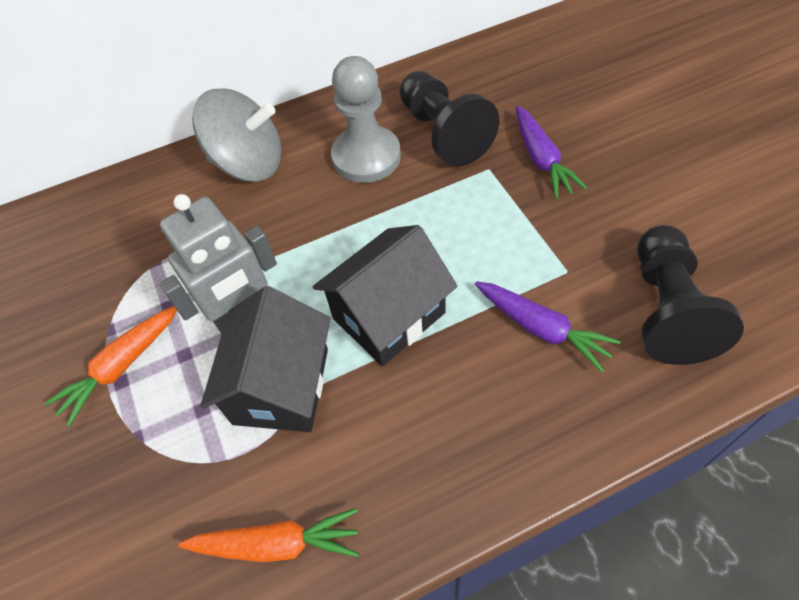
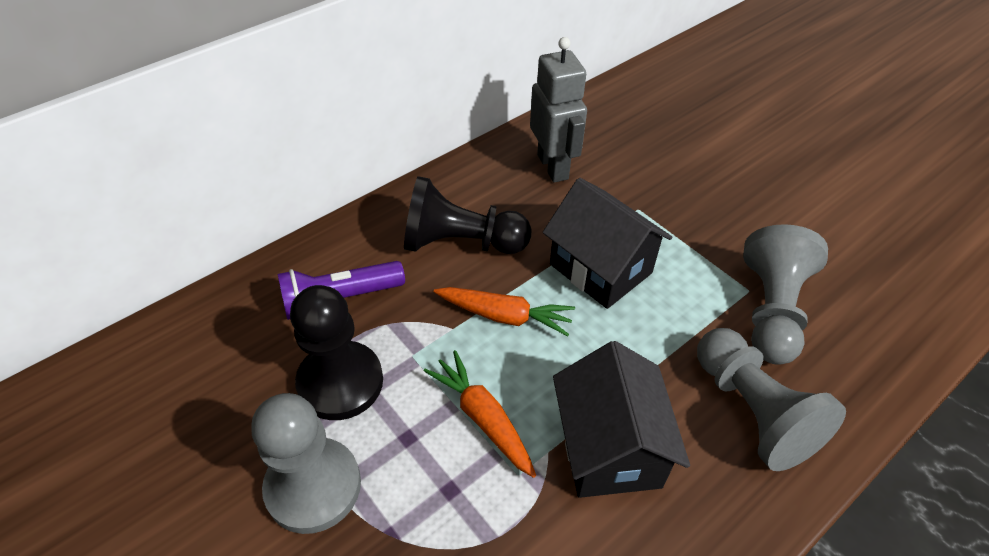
grey pawn: 1 -> 3
grey spinning top: 1 -> 0
purple carrot: 2 -> 0
purple flashlight: 0 -> 1

